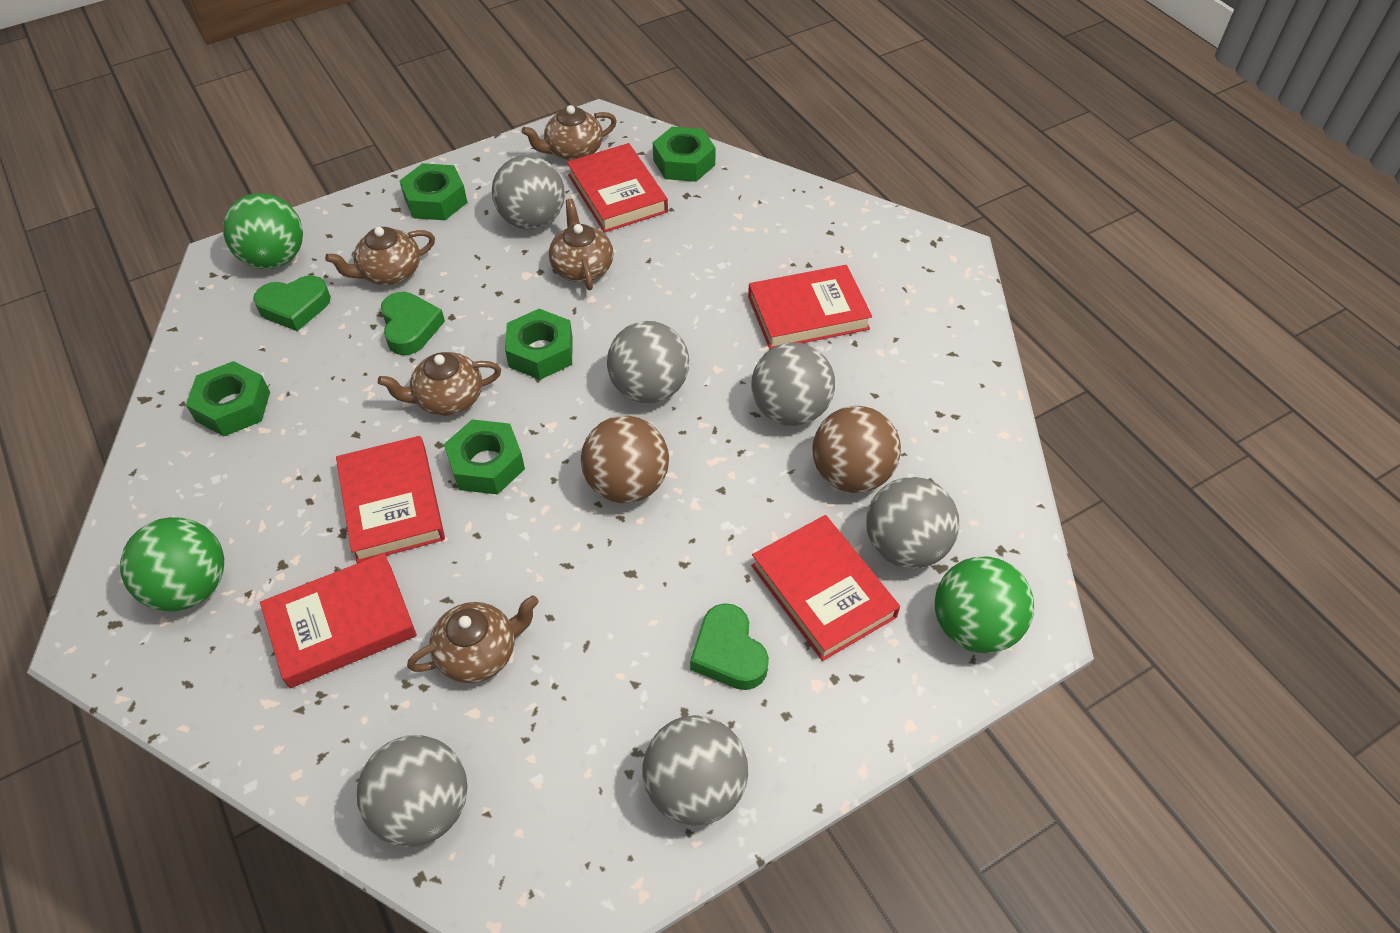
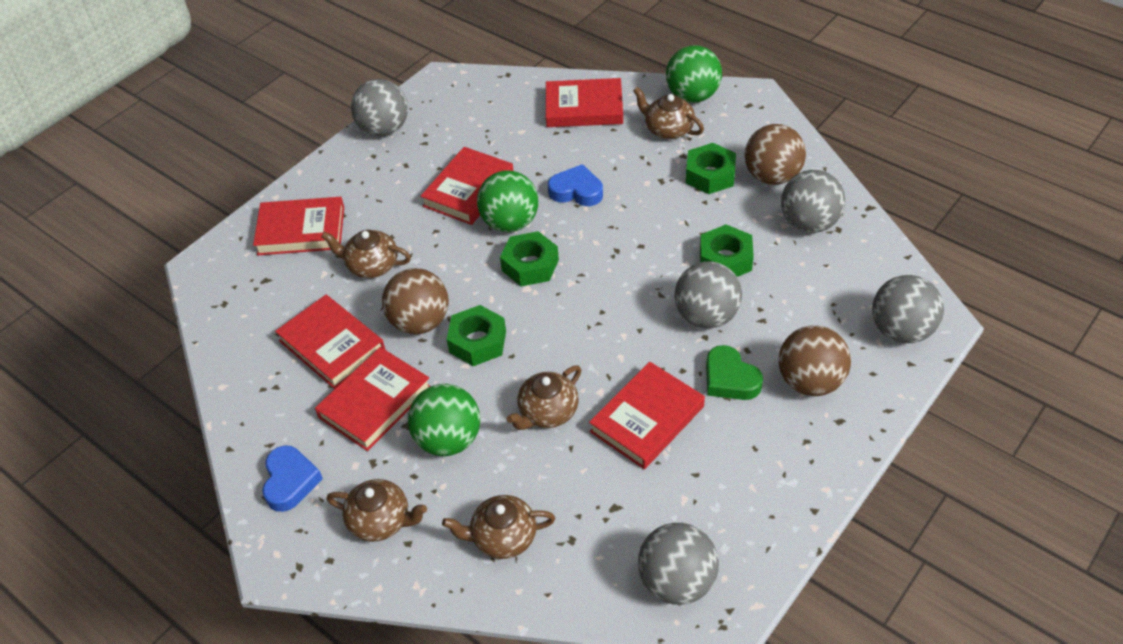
blue heart: 0 -> 2
brown ball: 2 -> 3
green heart: 3 -> 1
green nut: 5 -> 4
grey ball: 6 -> 5
red book: 5 -> 6

